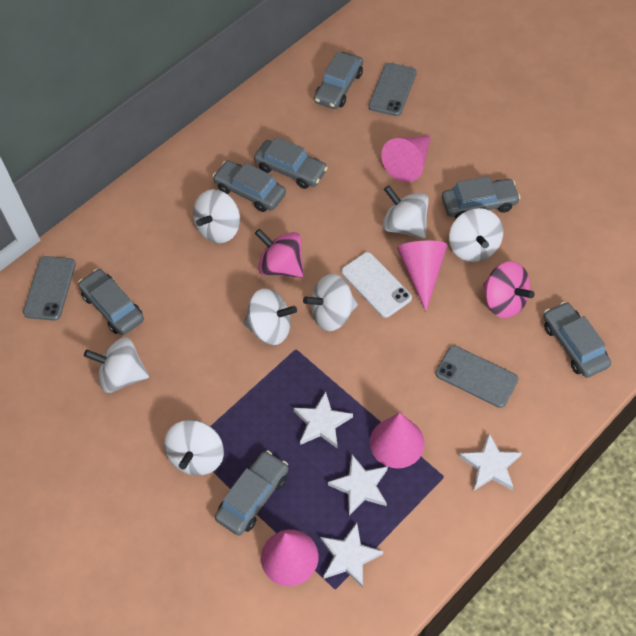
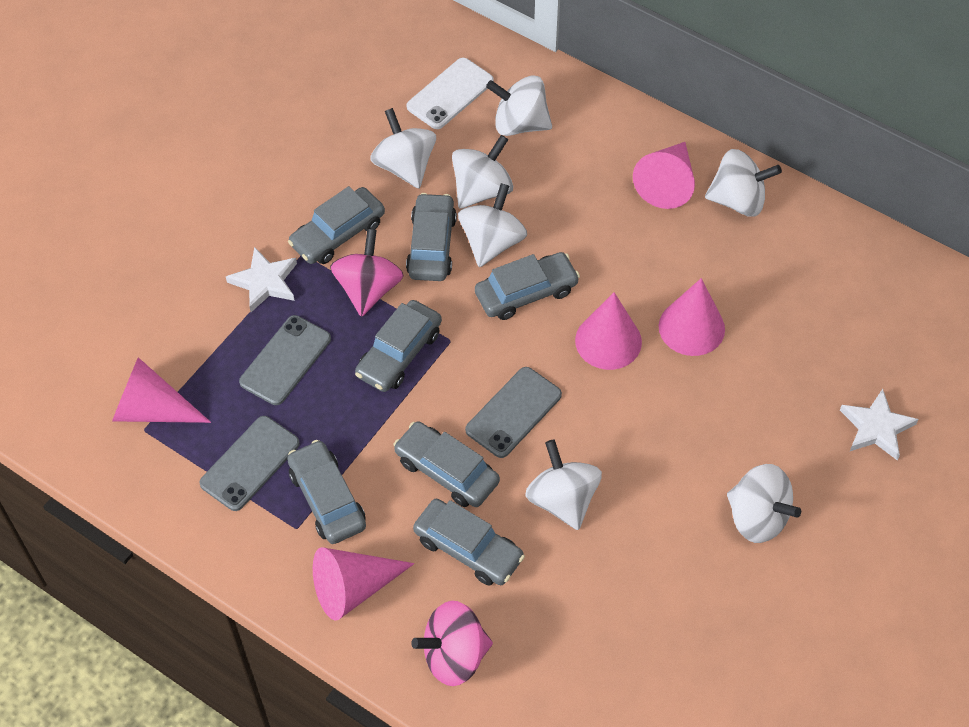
pink cone: 4 -> 5
white star: 4 -> 2

